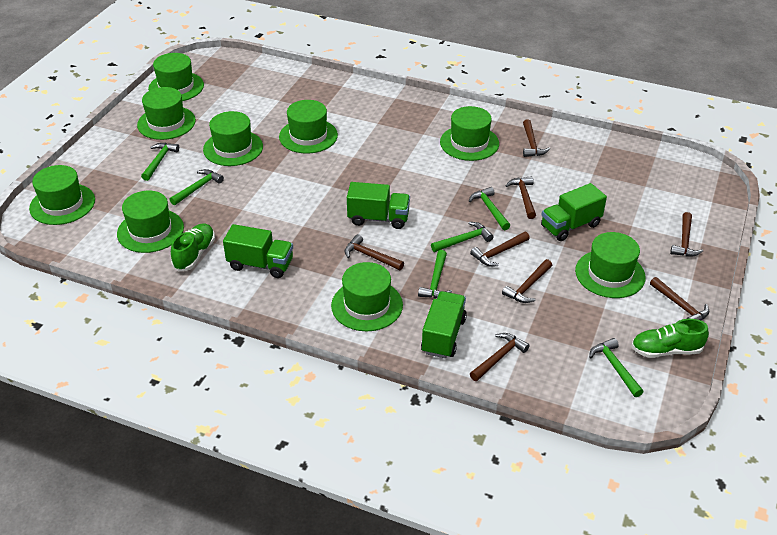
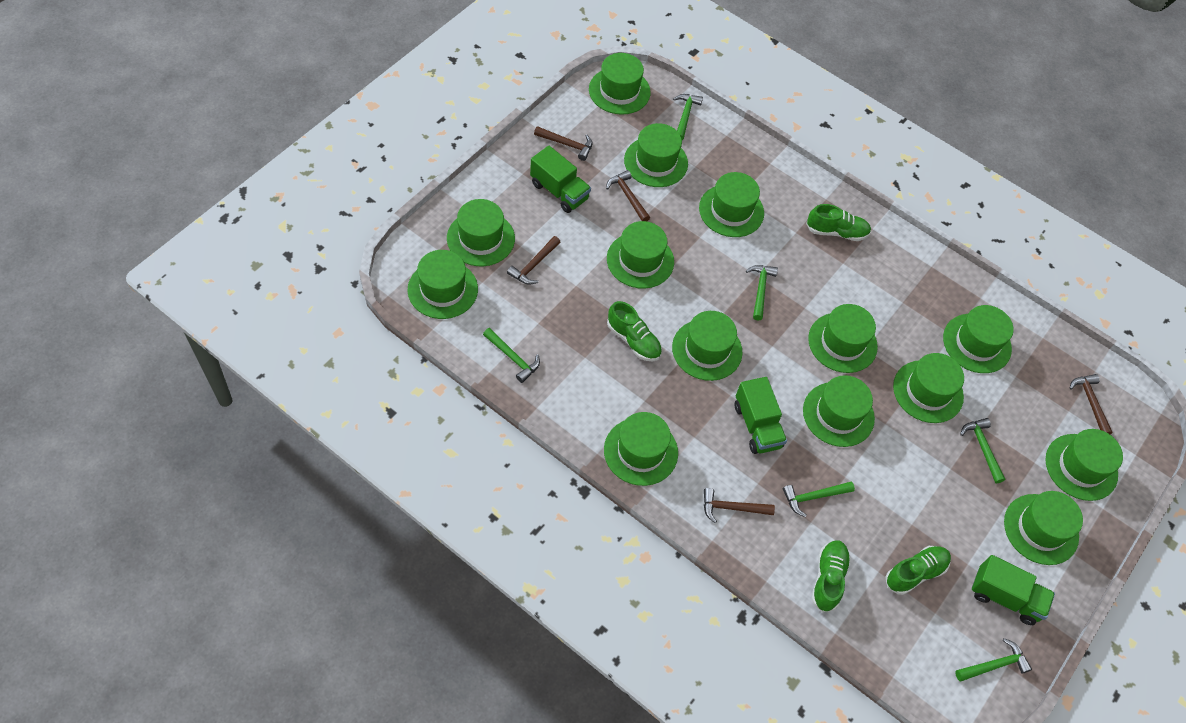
brown hammer: 8 -> 5
green hat: 9 -> 14
green shoe: 2 -> 4
green truck: 4 -> 3

